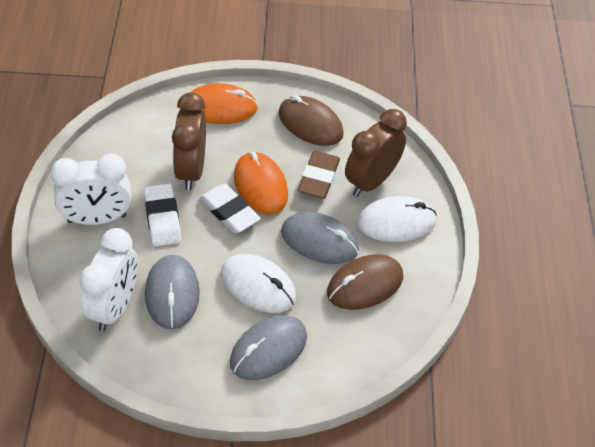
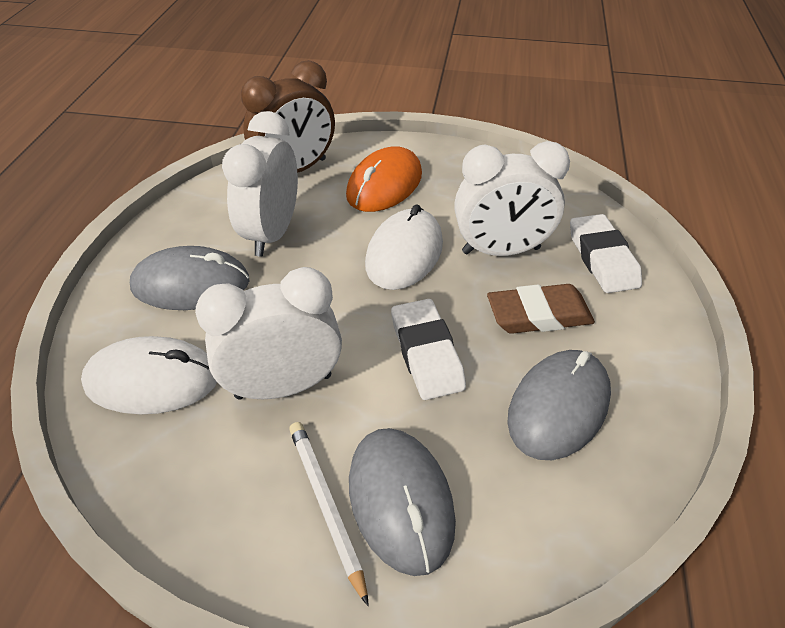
brown clock: 2 -> 1
brown mouse: 2 -> 0
orange mouse: 2 -> 1
white clock: 2 -> 3
white pencil: 0 -> 1

